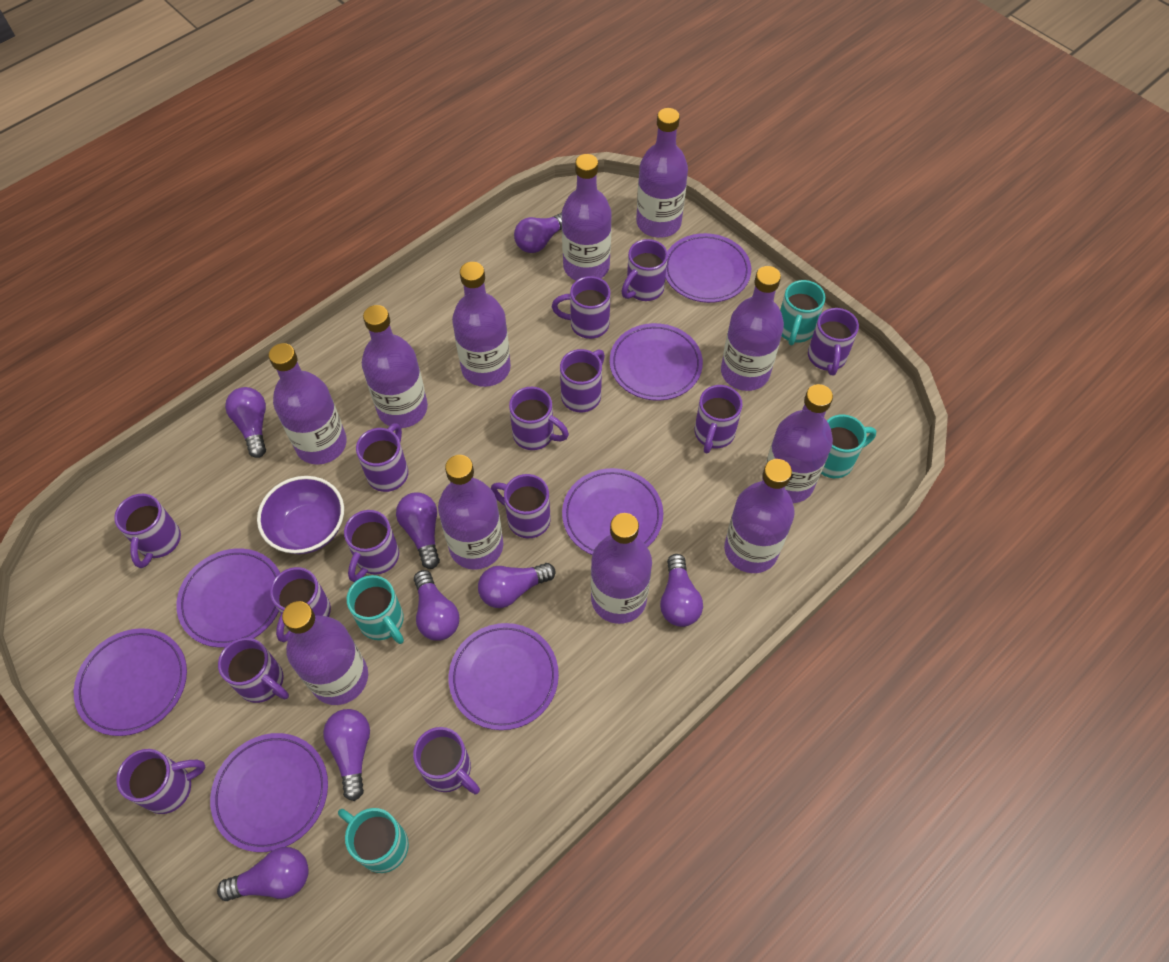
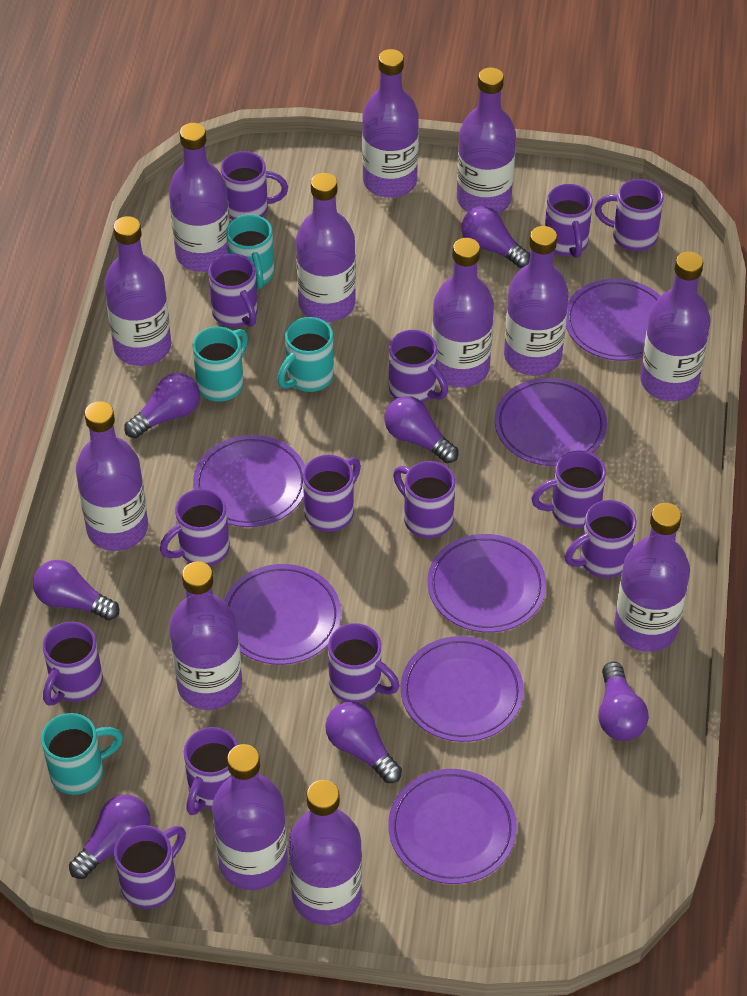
purple bottle: 11 -> 13
purple bowl: 1 -> 0
purple light bulb: 8 -> 7

